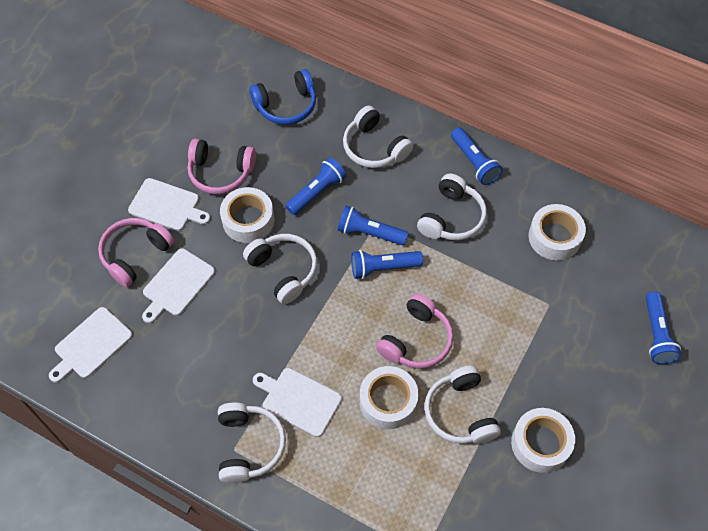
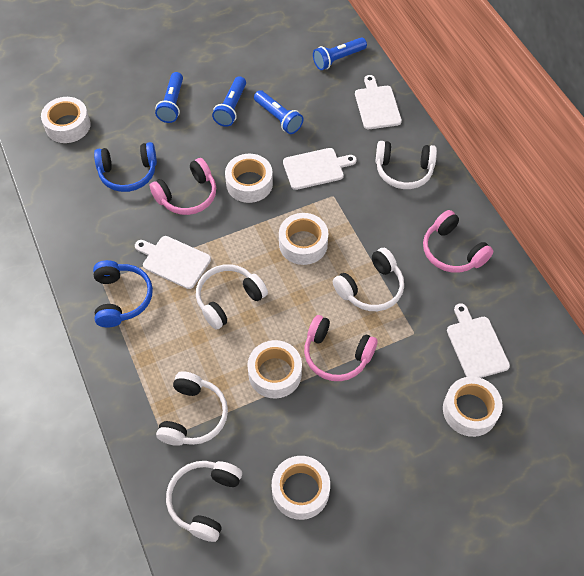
blue flashlight: 5 -> 4
blue headphones: 1 -> 2
white tape: 4 -> 6

